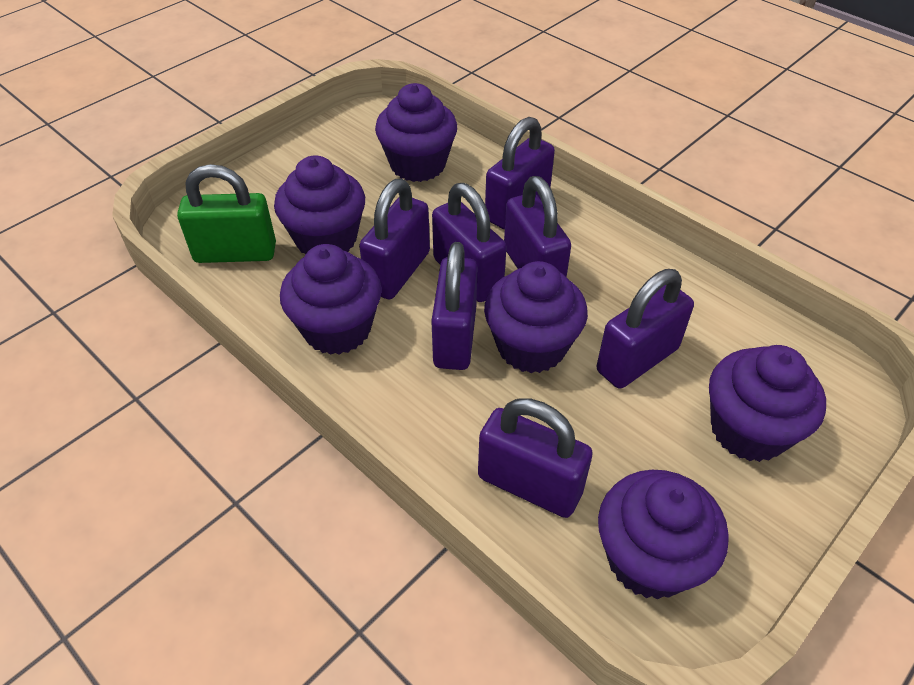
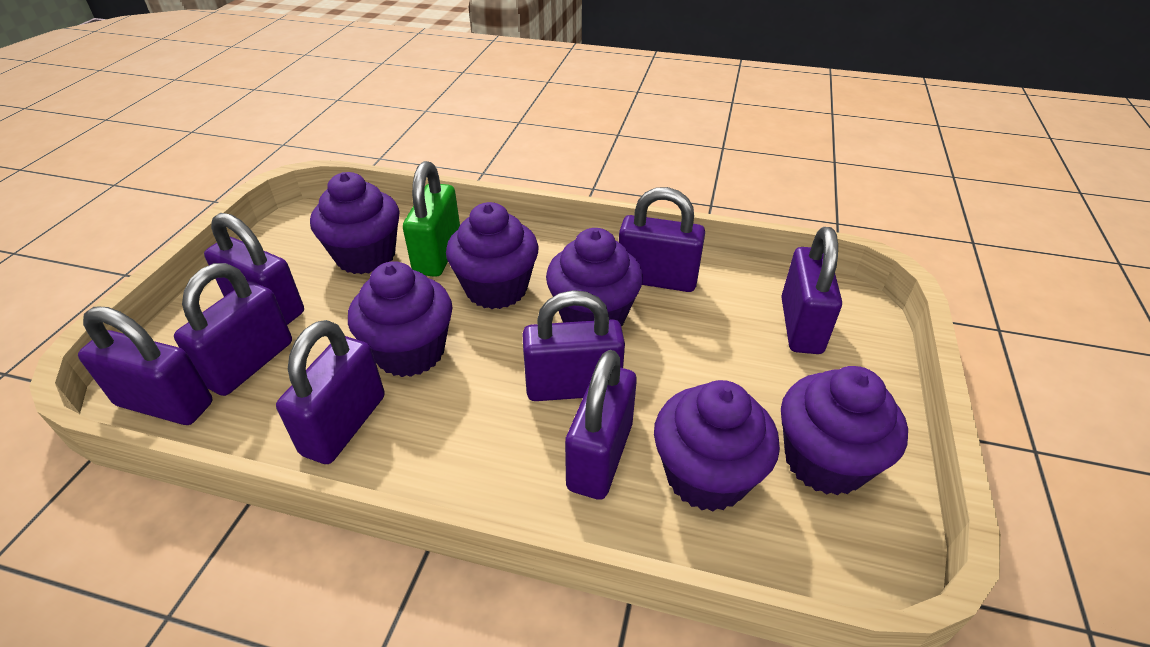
purple padlock: 7 -> 8

